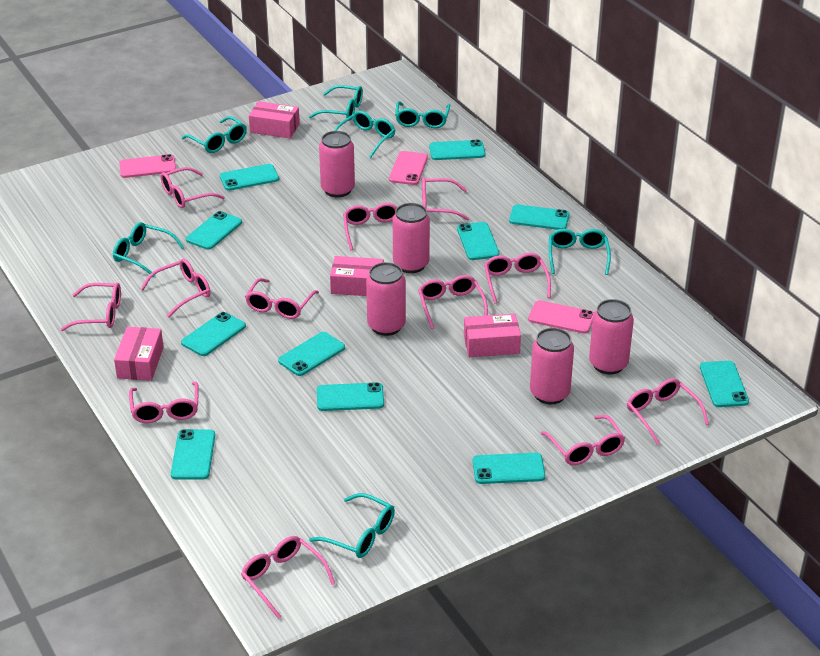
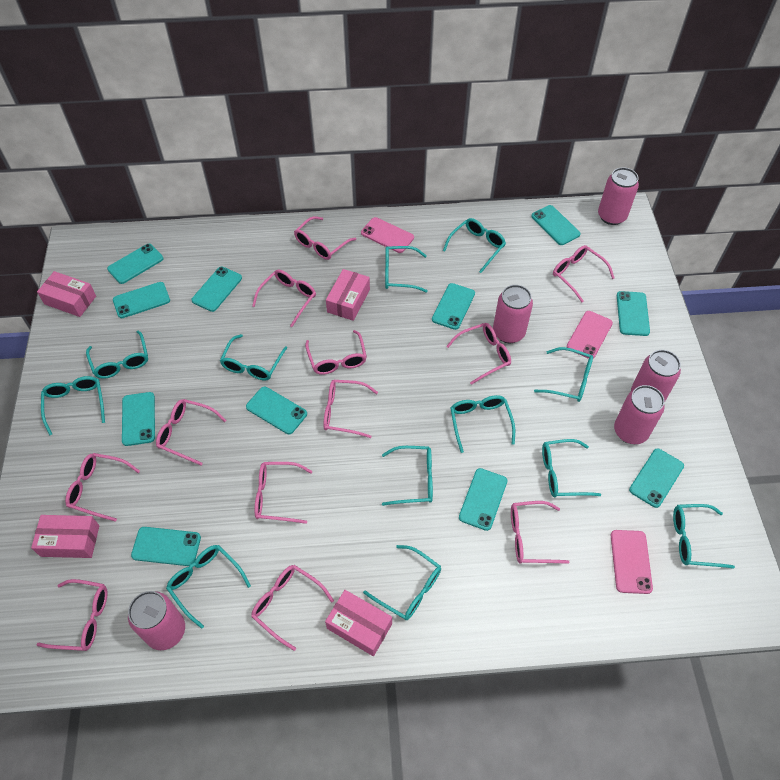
turquoise glasses: 7 -> 12

